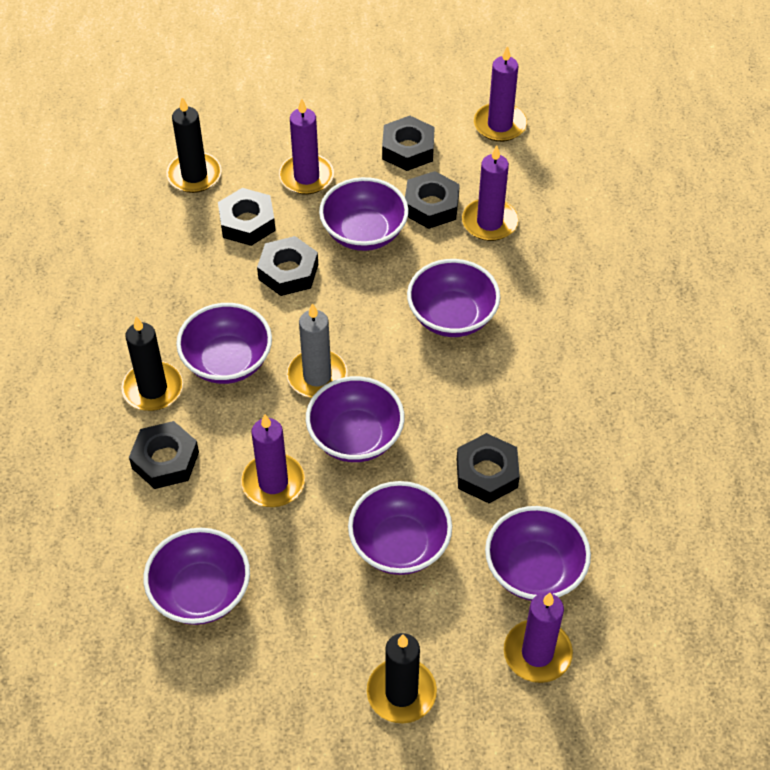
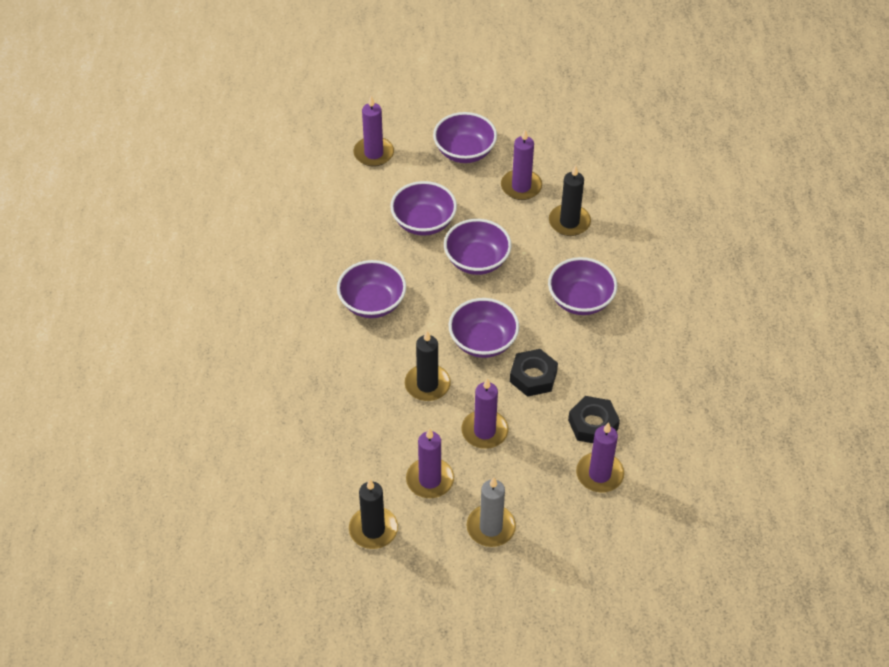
black nut: 6 -> 2
purple bowl: 7 -> 6

